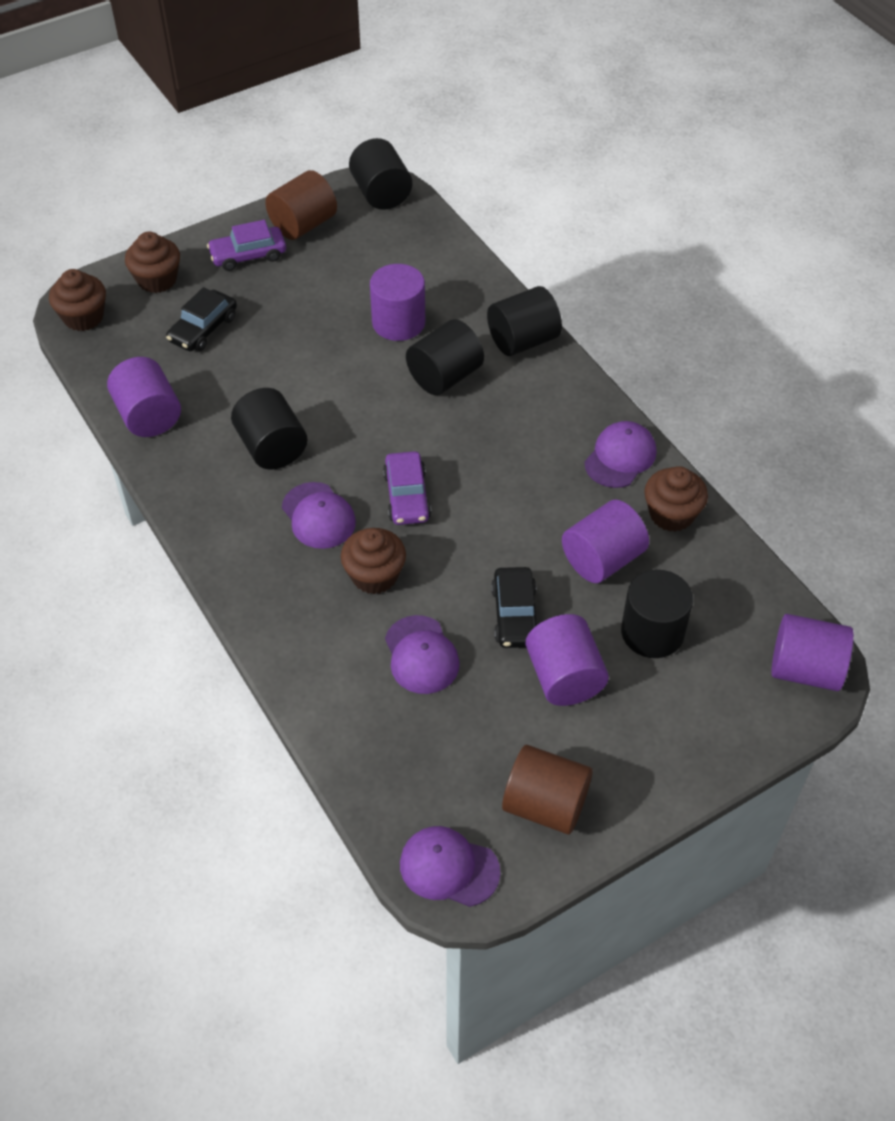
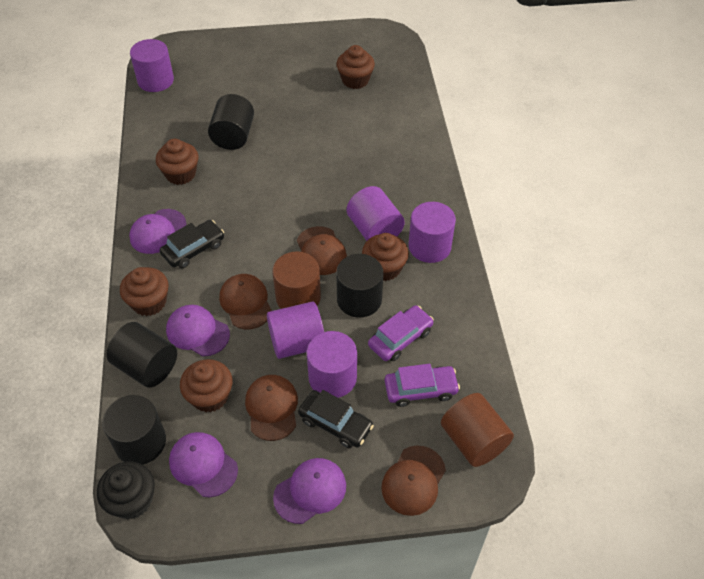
black cupcake: 0 -> 1
black cylinder: 5 -> 4
brown cap: 0 -> 4
brown cupcake: 4 -> 5

